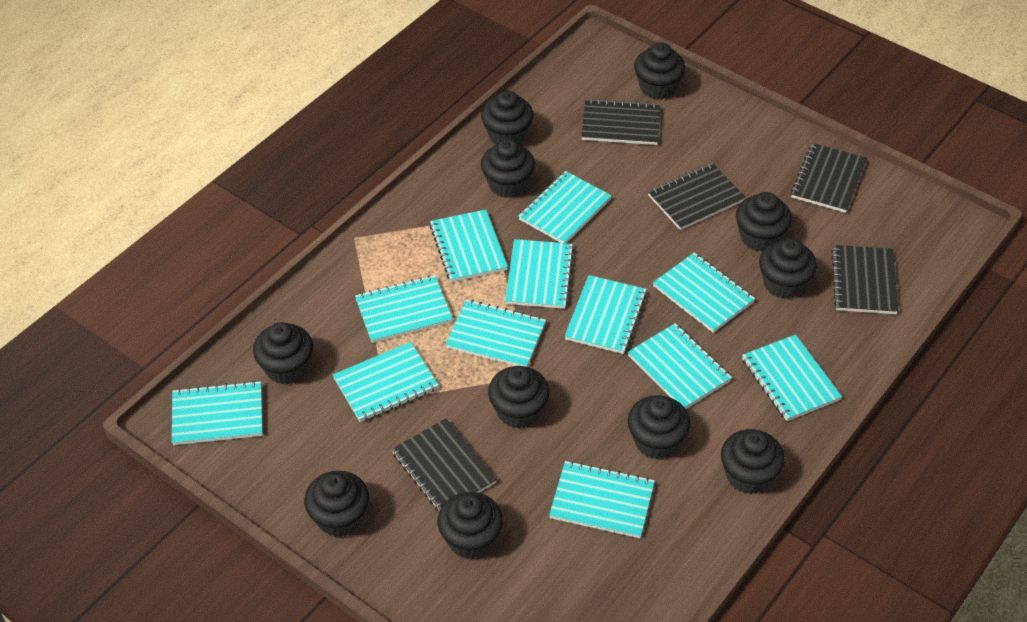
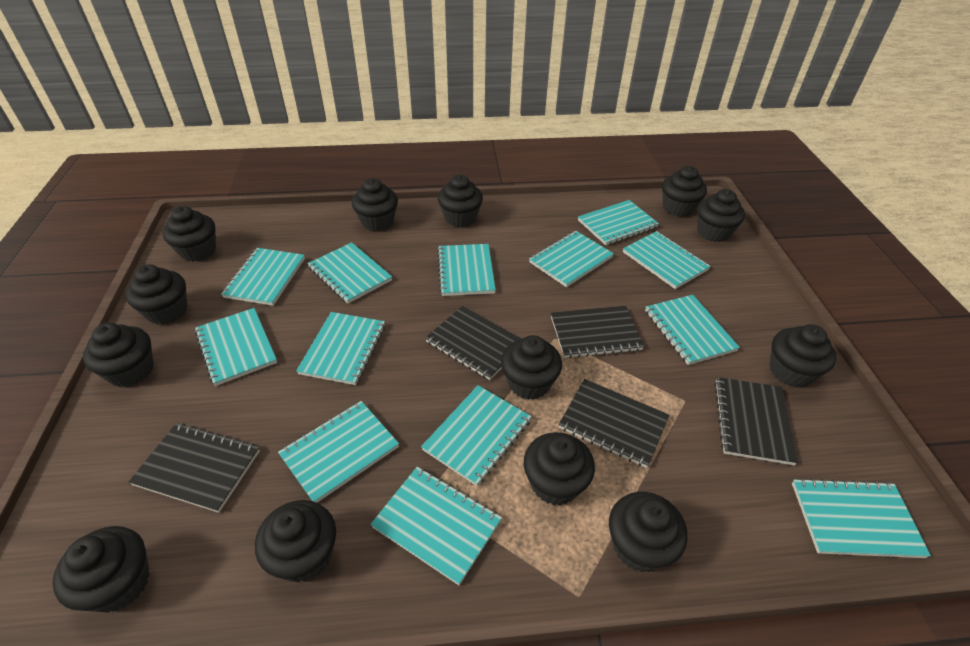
black cupcake: 11 -> 13
turquoise notebook: 12 -> 13

